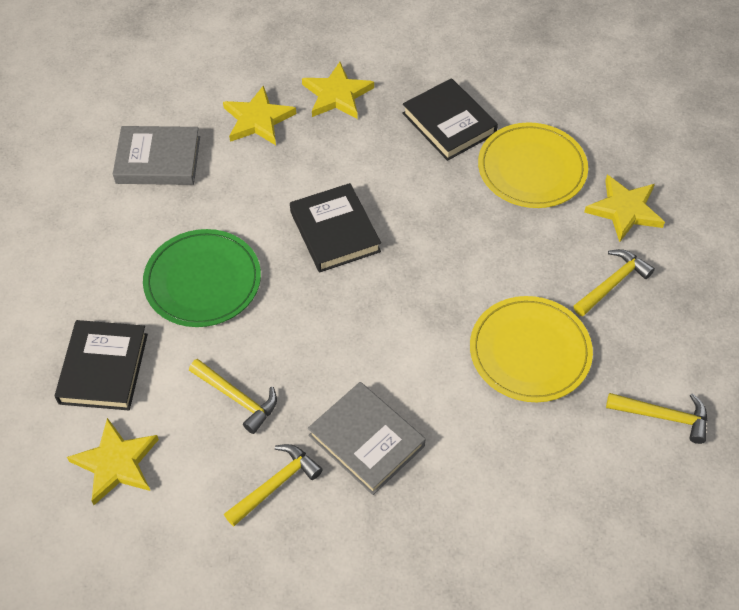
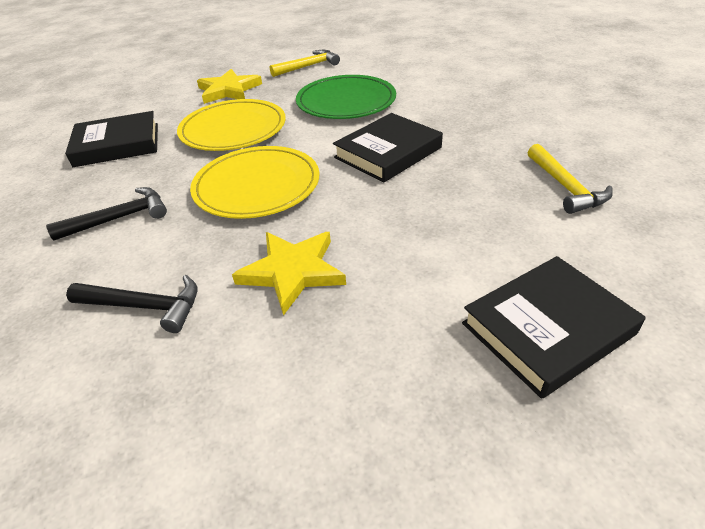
black hammer: 0 -> 2
grey book: 2 -> 0
yellow hammer: 4 -> 2
yellow star: 4 -> 2

